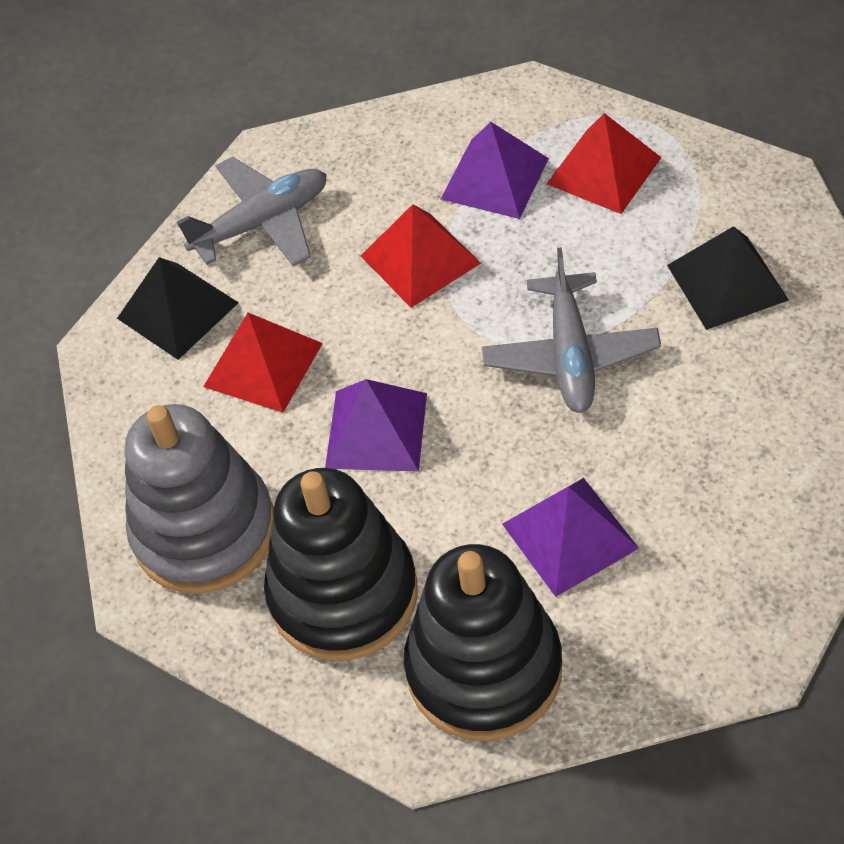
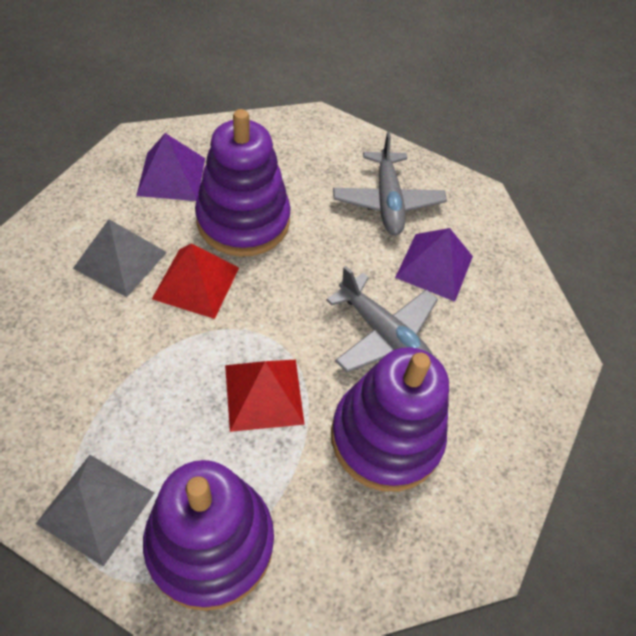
black pyramid: 2 -> 0
black stacking toy: 2 -> 0
grey pyramid: 0 -> 2
grey stacking toy: 1 -> 0
purple pyramid: 3 -> 2
purple stacking toy: 0 -> 3
red pyramid: 3 -> 2

